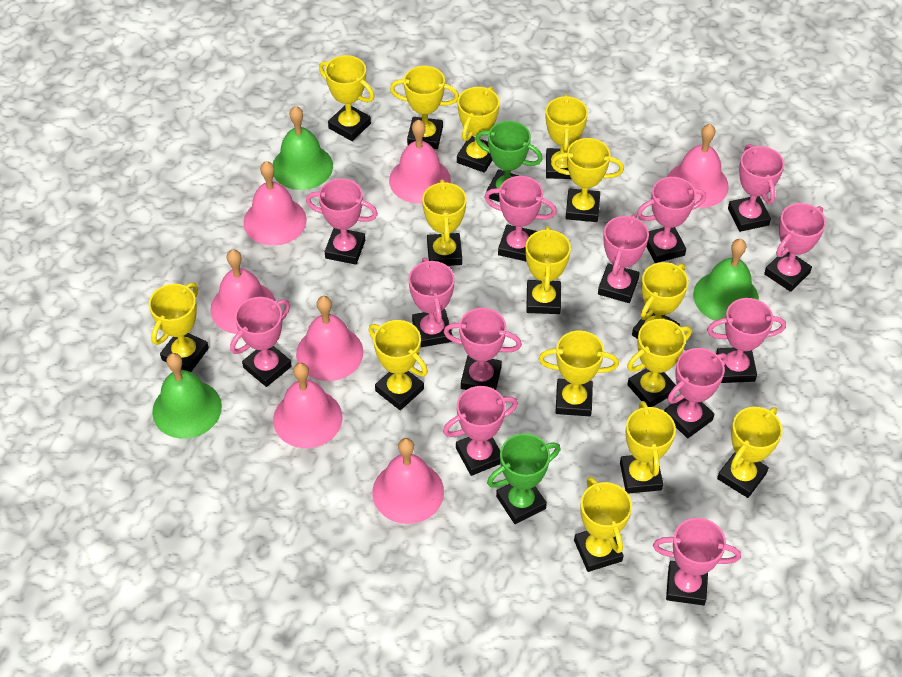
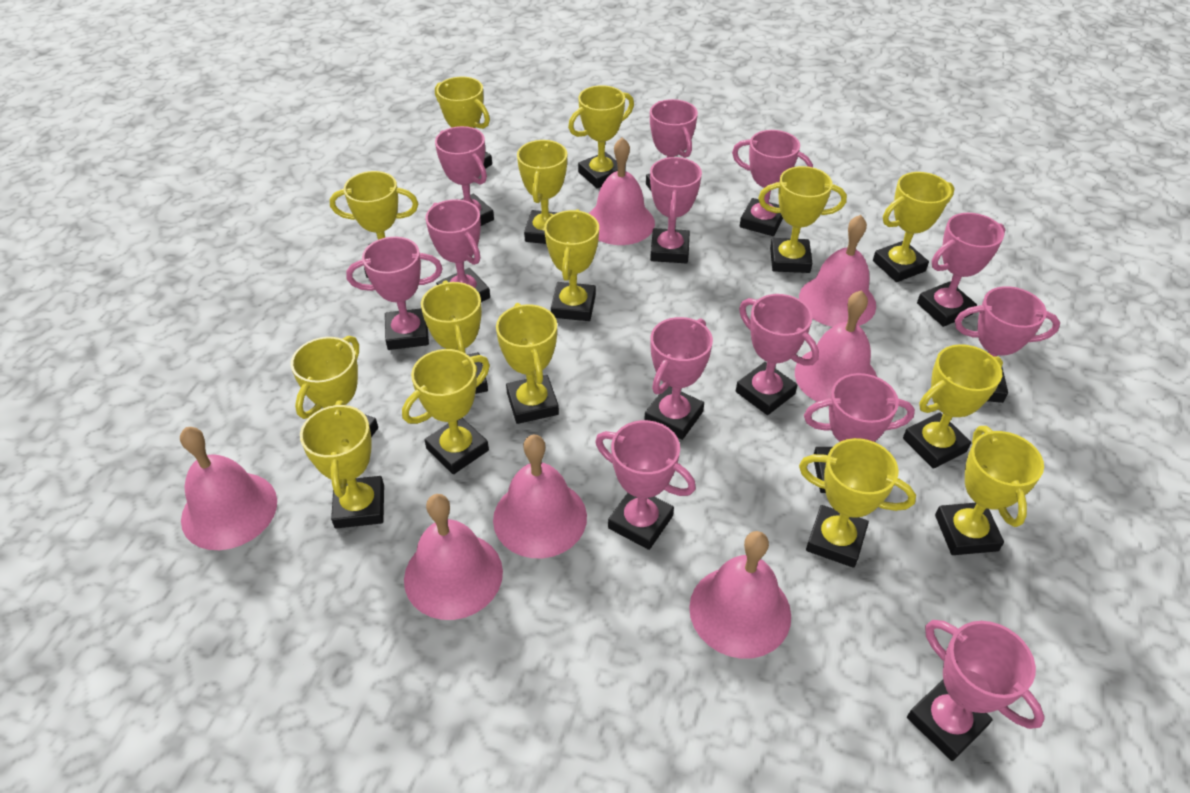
green bell: 3 -> 0
green trophy: 2 -> 0

